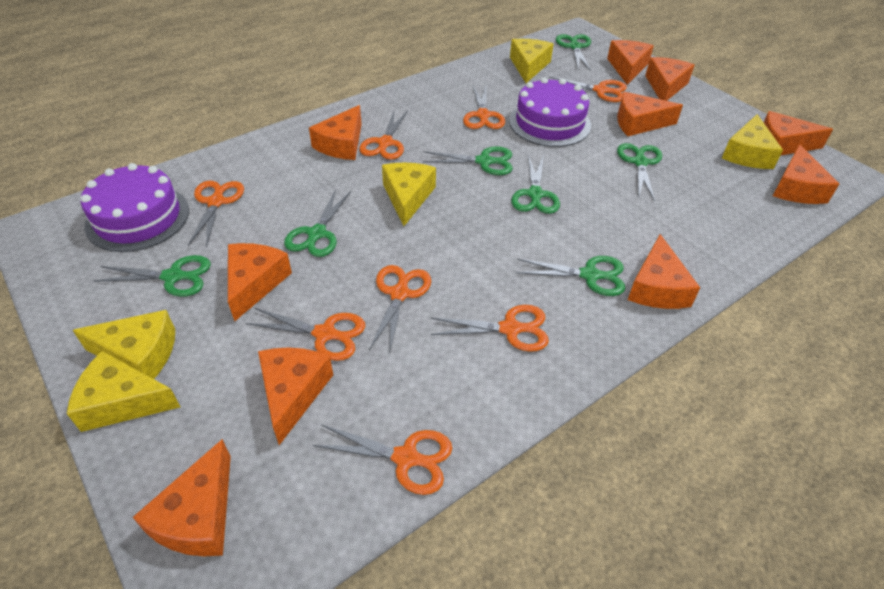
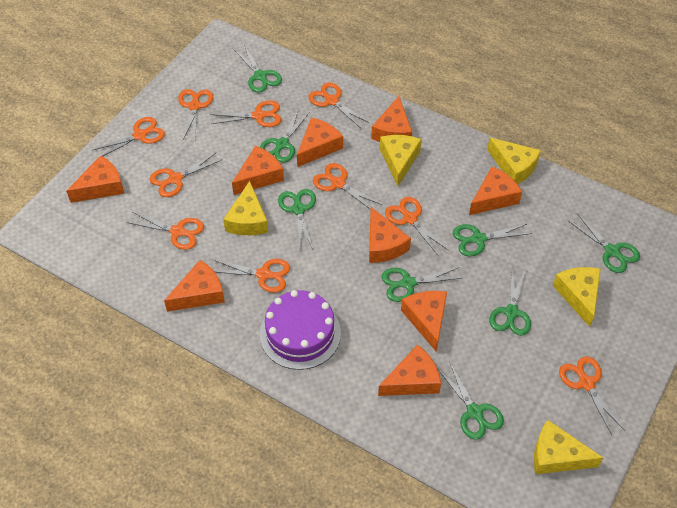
green scissors: 7 -> 8
orange cheese: 10 -> 9
orange scissors: 8 -> 10
purple cake: 2 -> 1

